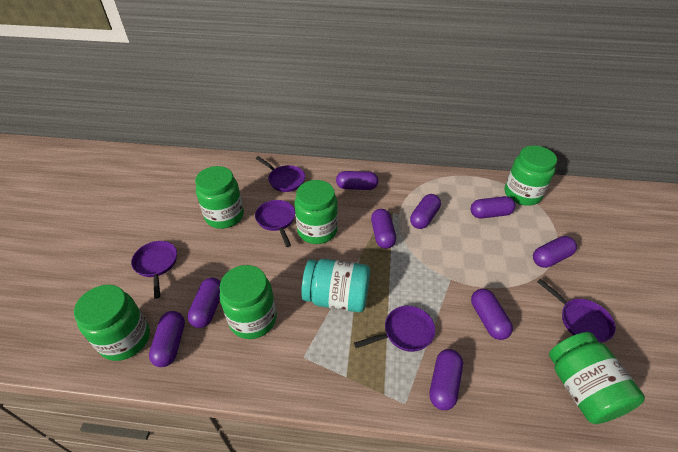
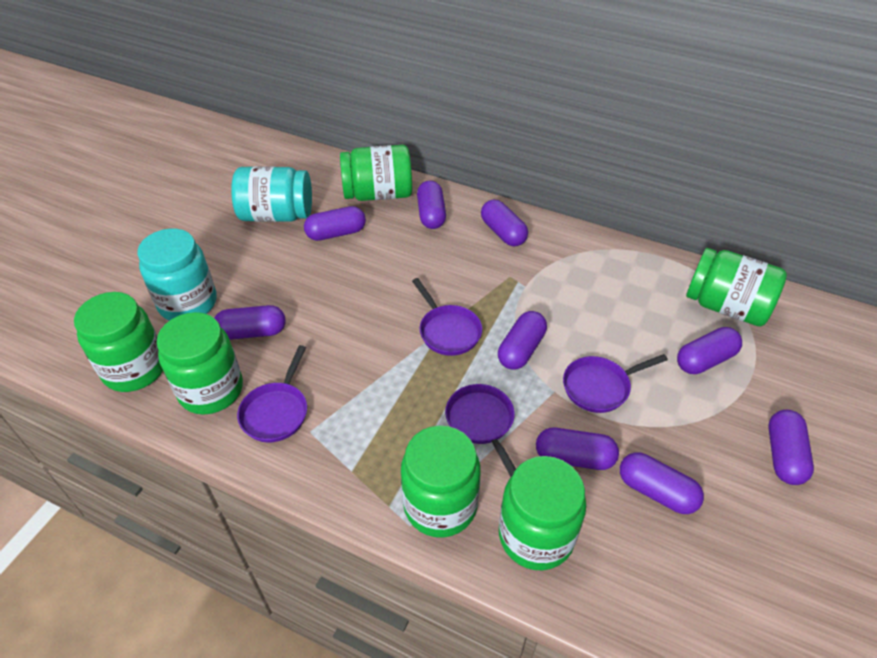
purple pan: 5 -> 4
turquoise jar: 1 -> 2

